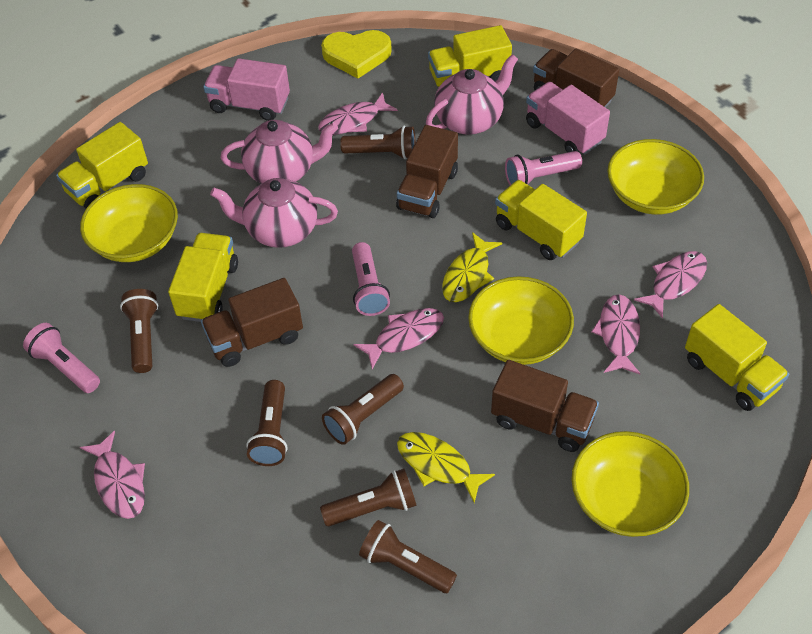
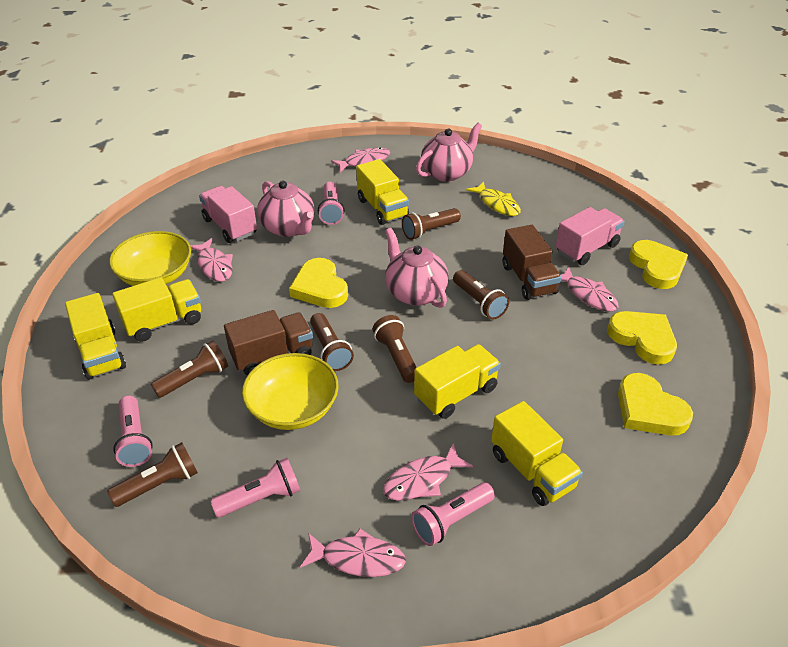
brown truck: 4 -> 2
pink flashlight: 3 -> 4
yellow bowl: 4 -> 2
yellow fish: 2 -> 1
yellow heart: 1 -> 4

